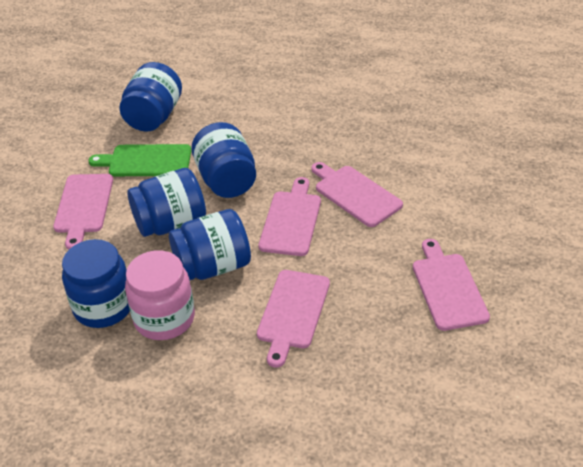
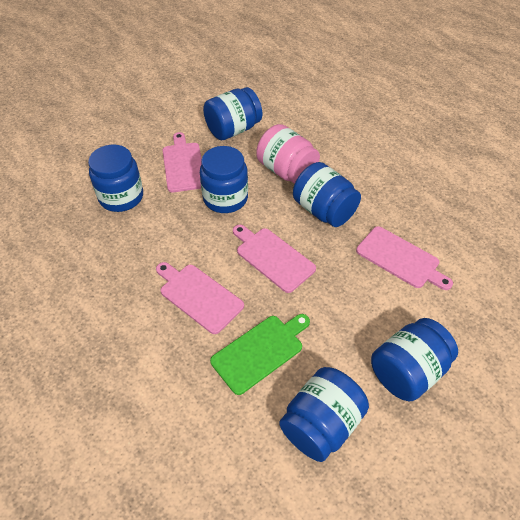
blue jar: 5 -> 6
pink cutting board: 5 -> 4

